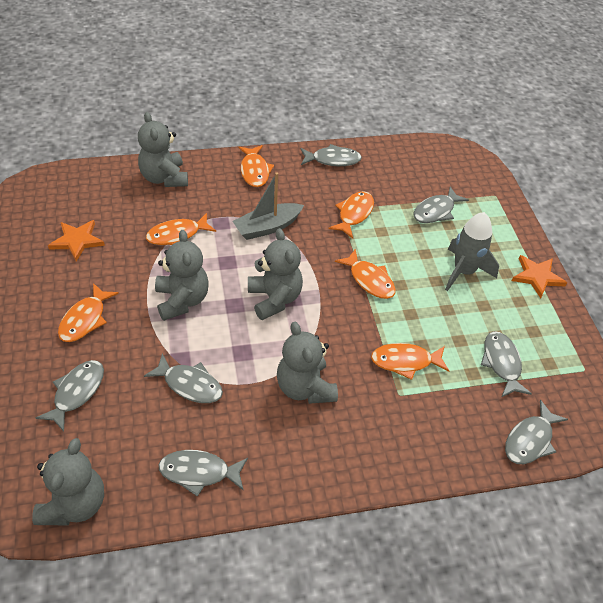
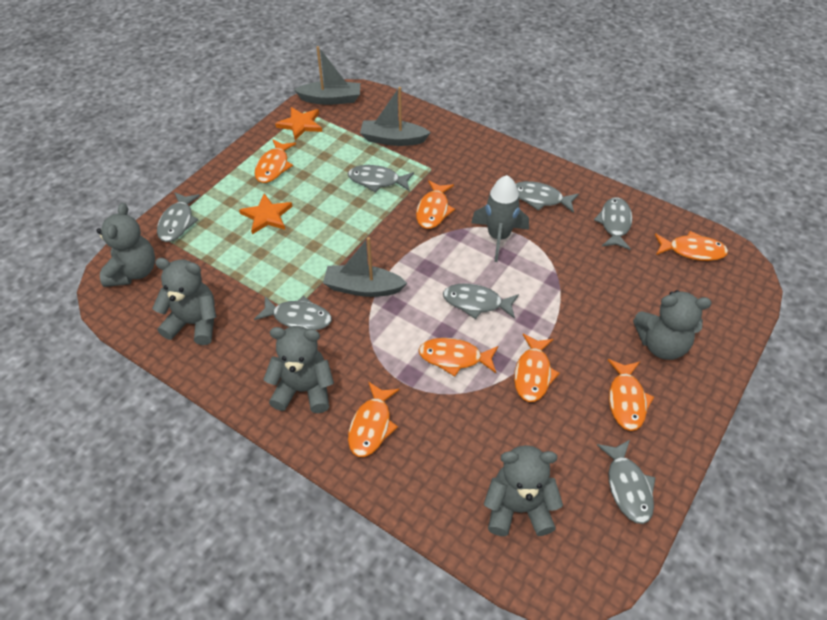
grey boat: 1 -> 3
orange fish: 6 -> 7

